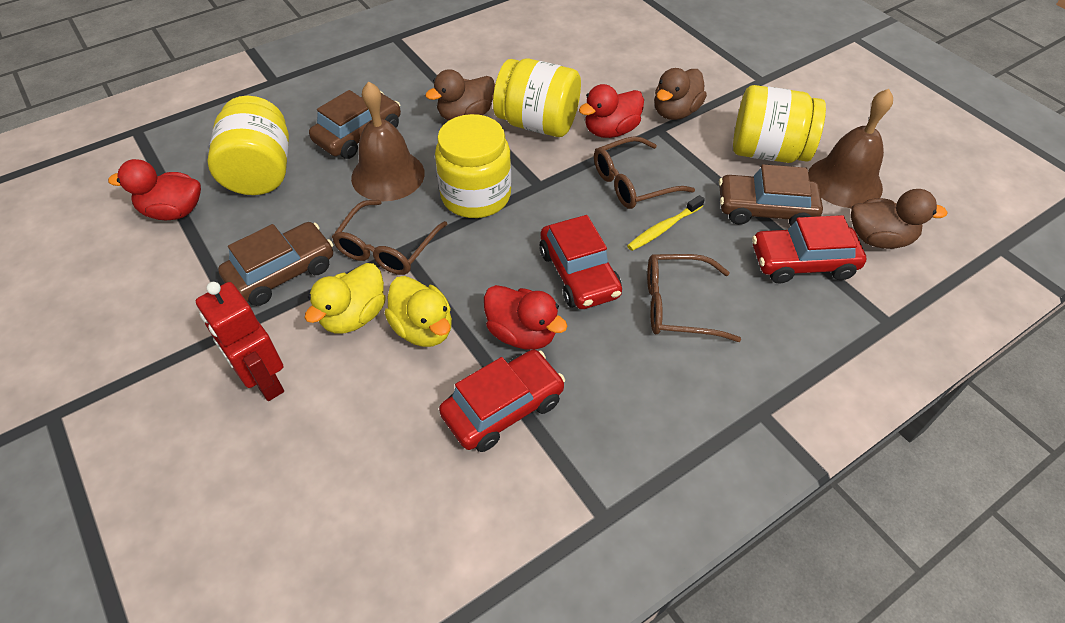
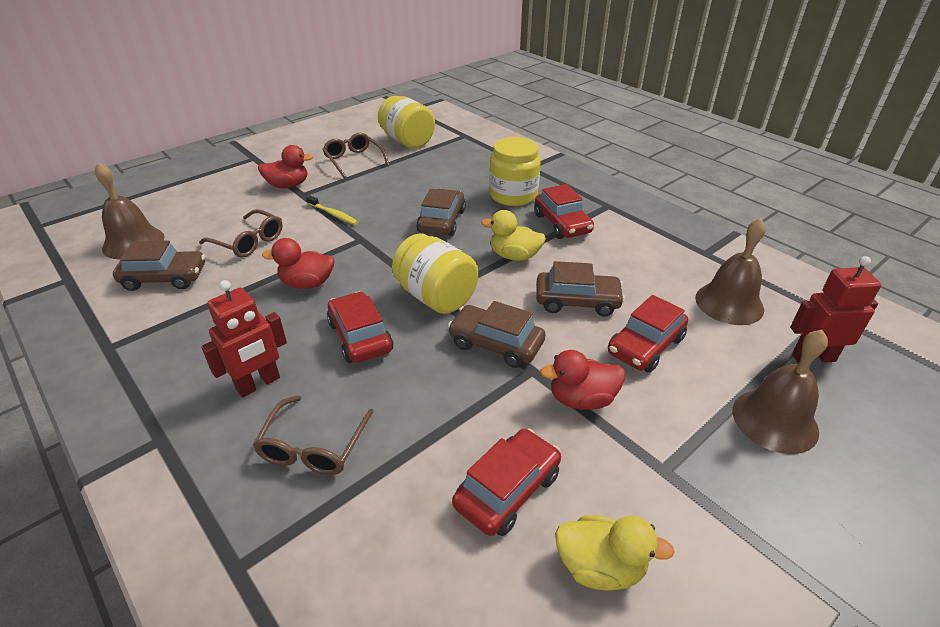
brown bell: 2 -> 3
brown car: 3 -> 4
brown duck: 3 -> 0
red car: 3 -> 4
red robot: 1 -> 2
yellow jar: 4 -> 3

